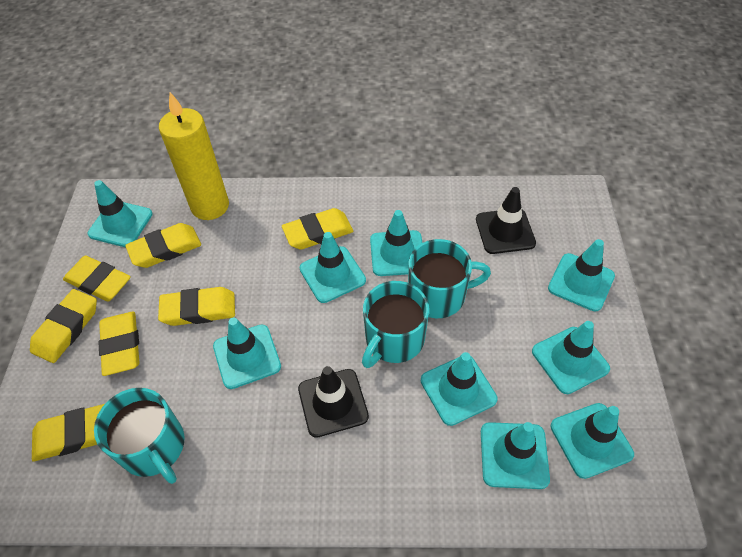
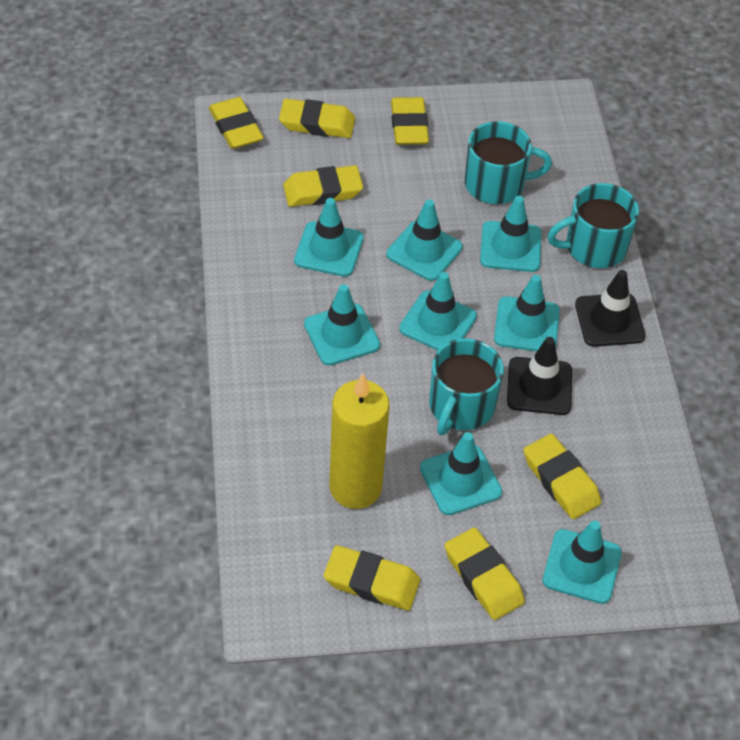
turquoise traffic cone: 9 -> 8

